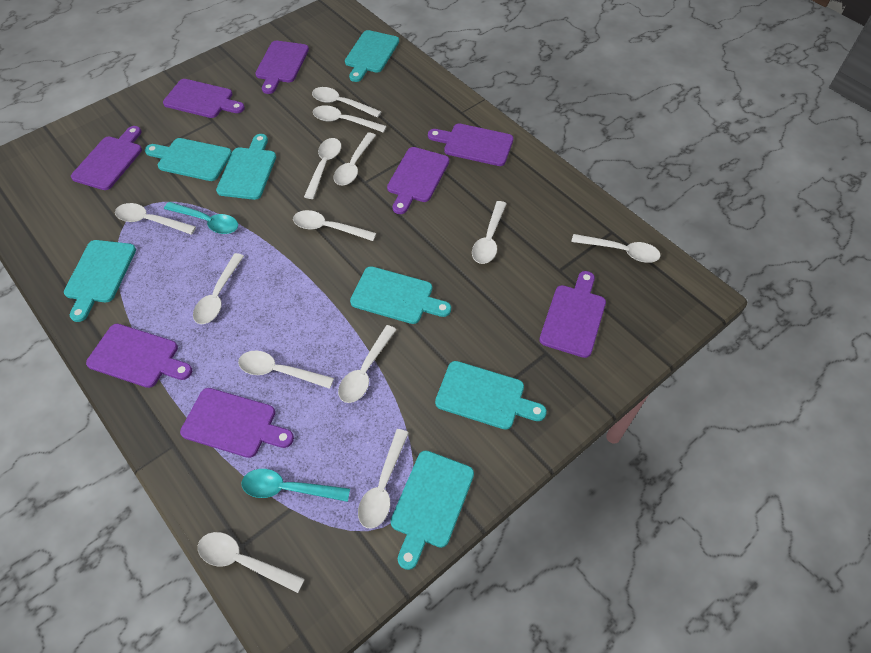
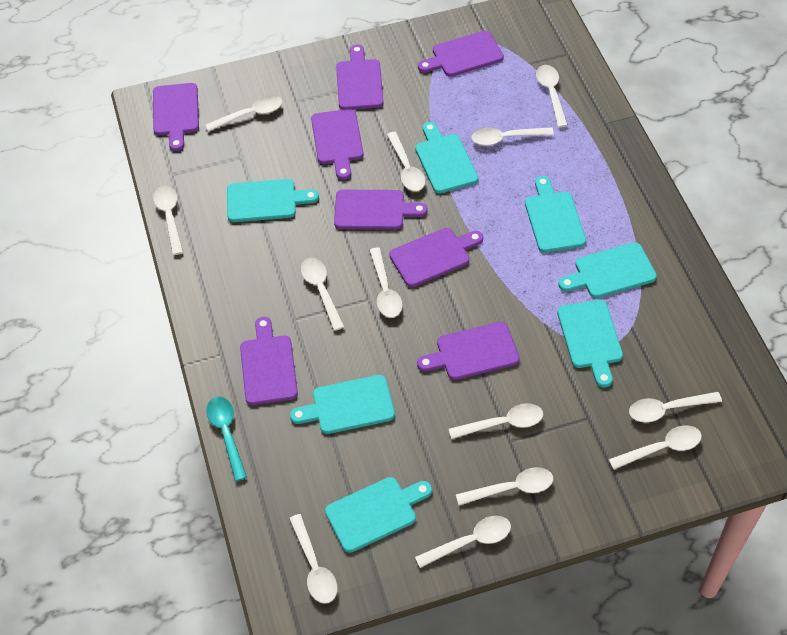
turquoise spoon: 2 -> 1

